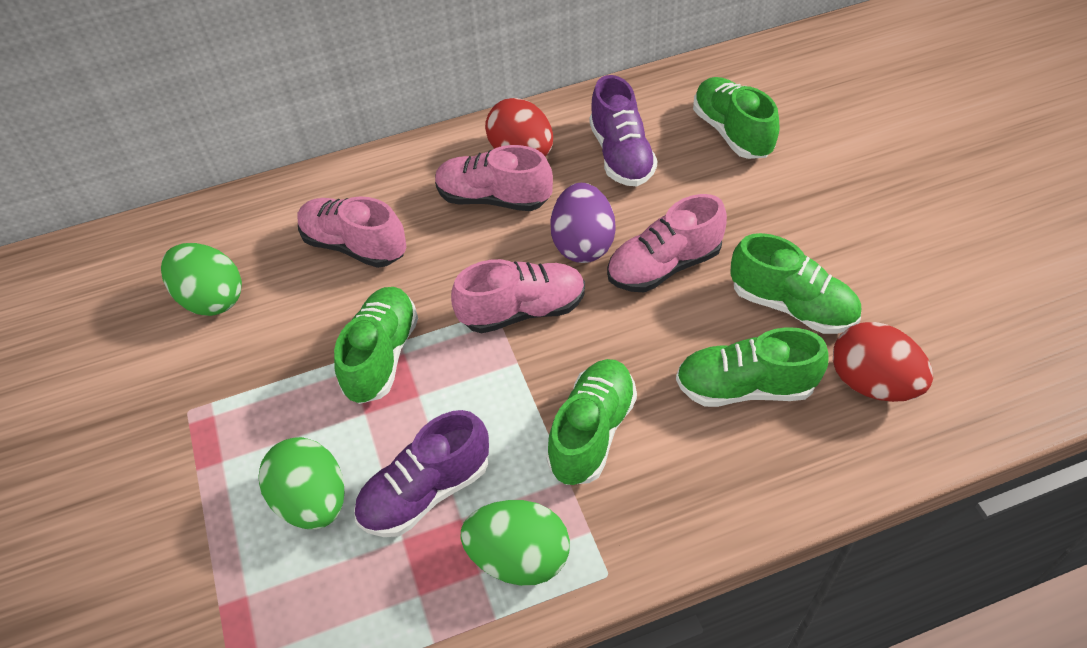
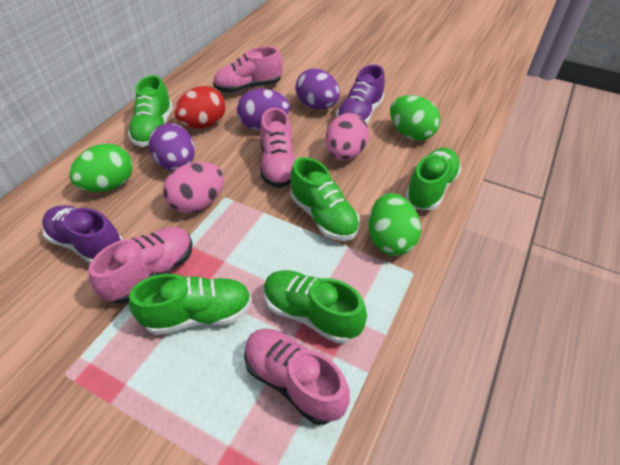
pink egg: 0 -> 2
purple egg: 1 -> 3
red egg: 2 -> 1

